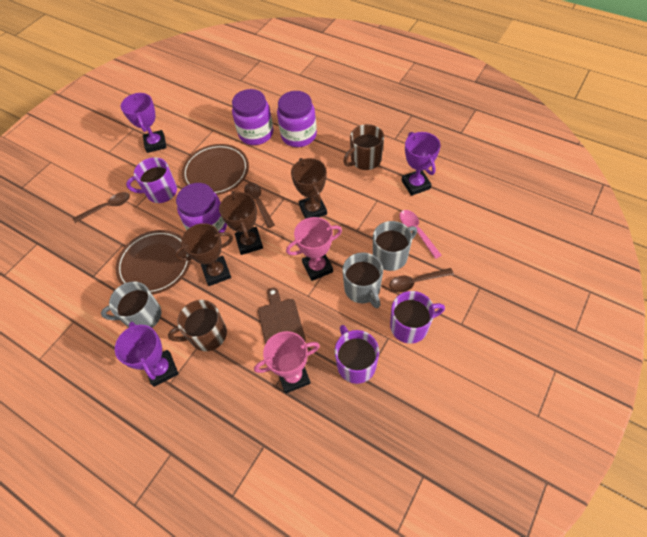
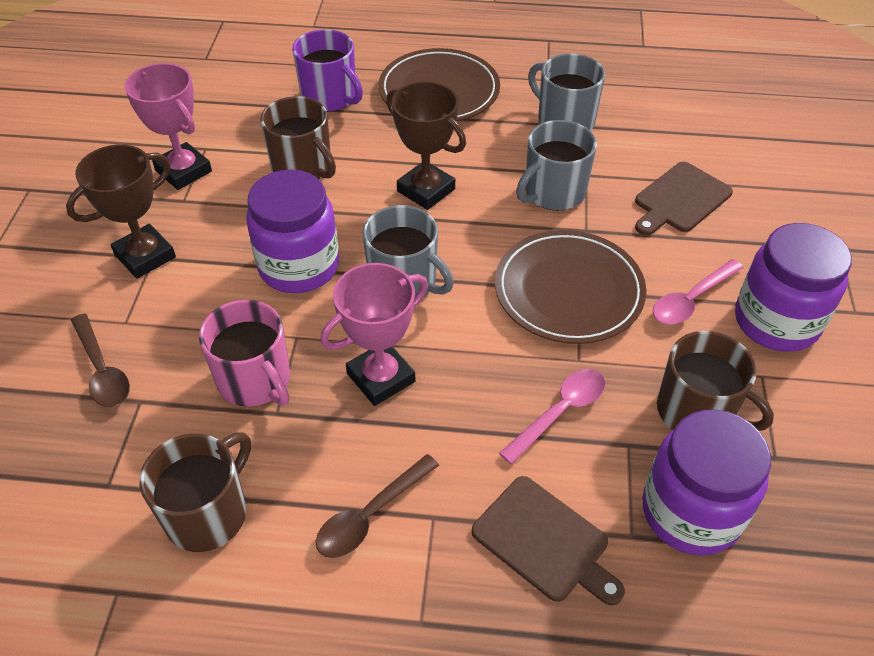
brown cutting board: 1 -> 2
brown mug: 2 -> 3
brown spoon: 3 -> 2
brown trophy: 3 -> 2
pink mug: 0 -> 1
pink spoon: 1 -> 2
purple mug: 3 -> 1
purple trophy: 3 -> 0

